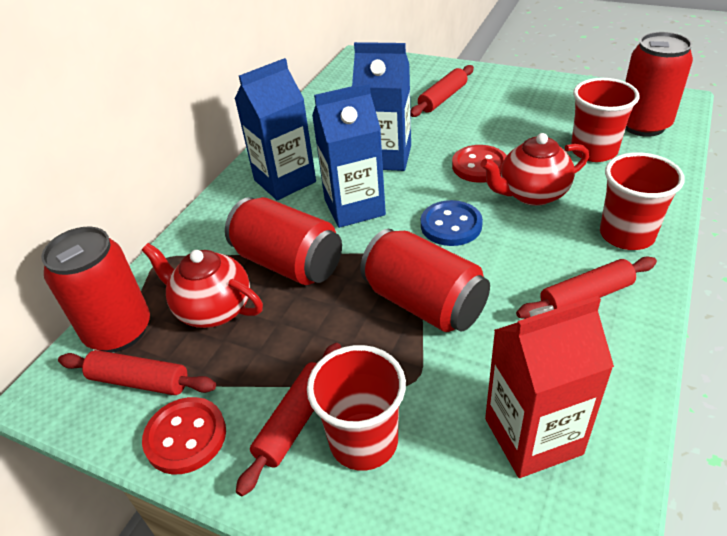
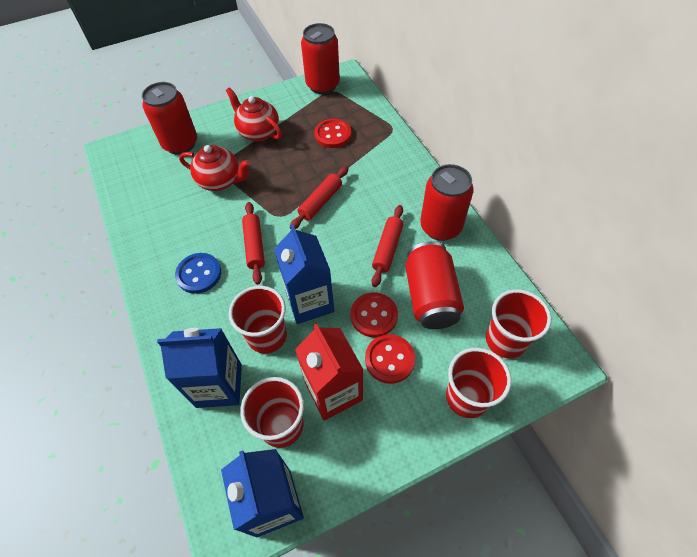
red button: 2 -> 3
red cup: 3 -> 4
red rolling pin: 4 -> 3

